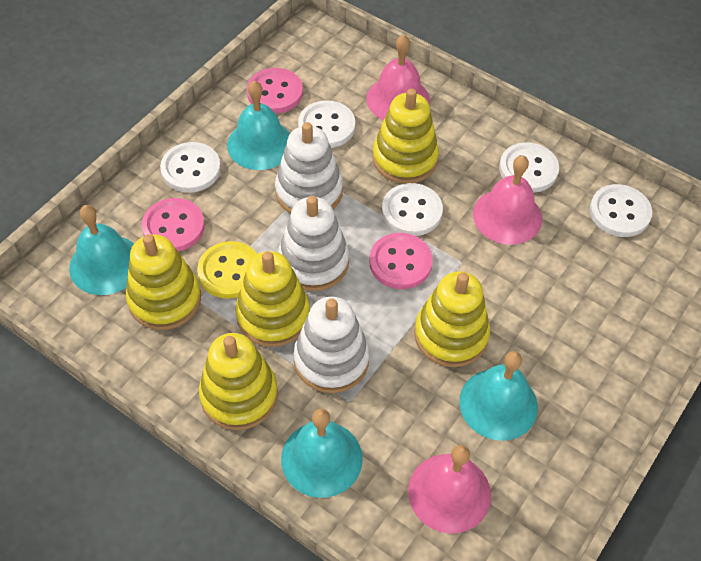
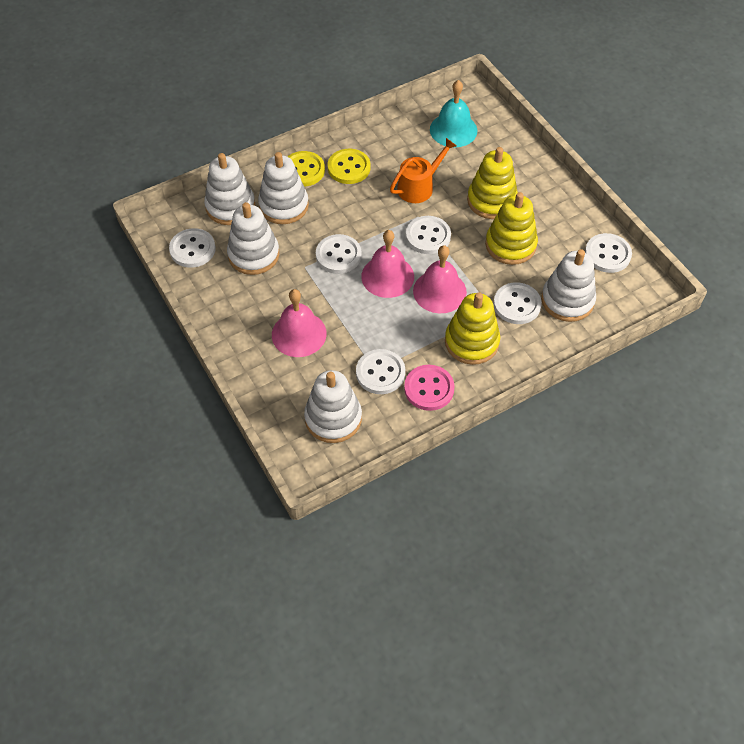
orange watering can: 0 -> 1
pink button: 3 -> 1
turquoise bell: 4 -> 1
white button: 5 -> 6
white stacking toy: 3 -> 5
yellow button: 1 -> 2
yellow stacking toy: 5 -> 3

